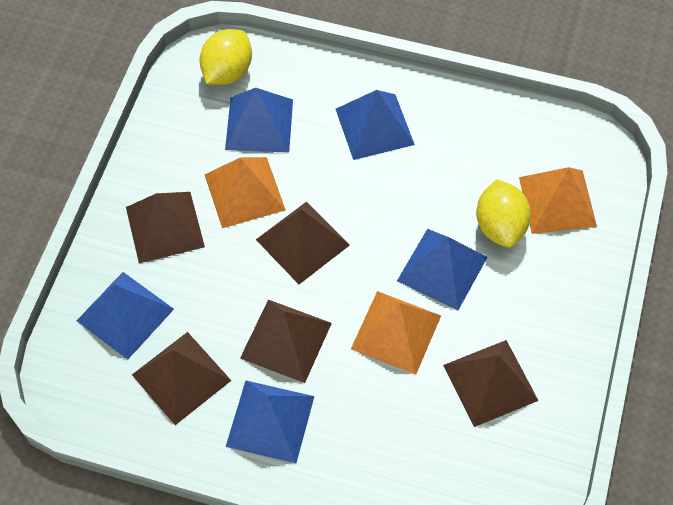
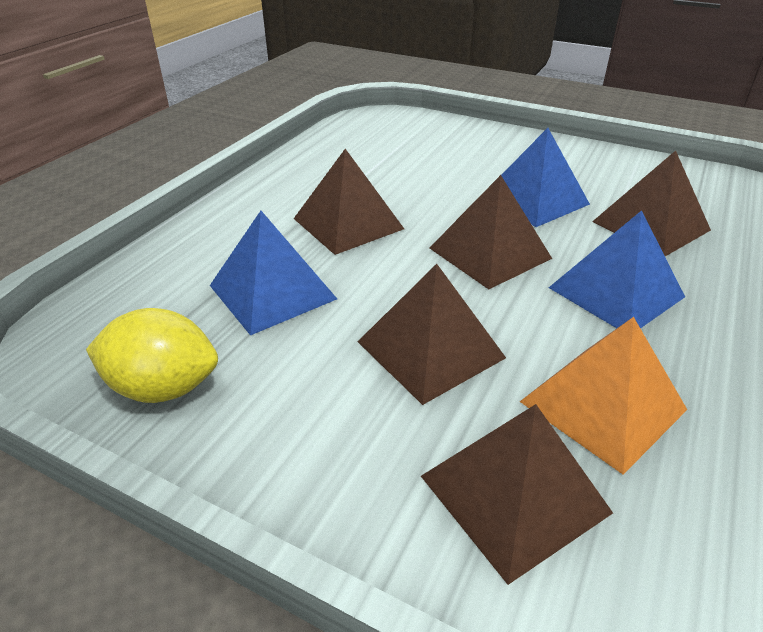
blue pyramid: 5 -> 3
orange pyramid: 3 -> 1
yellow lemon: 2 -> 1

